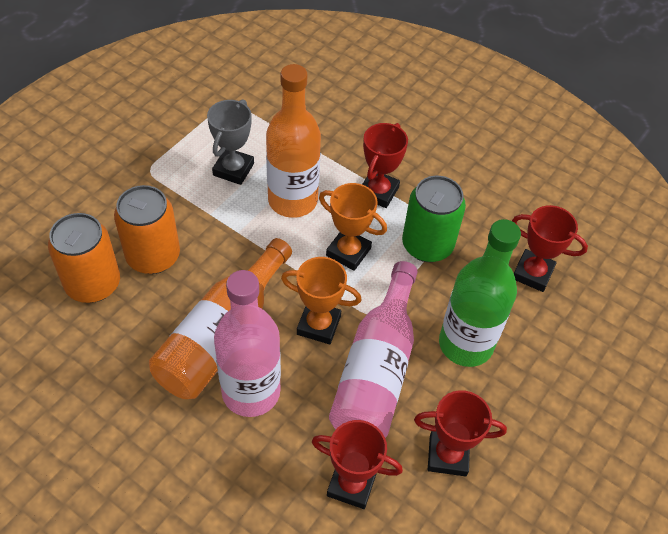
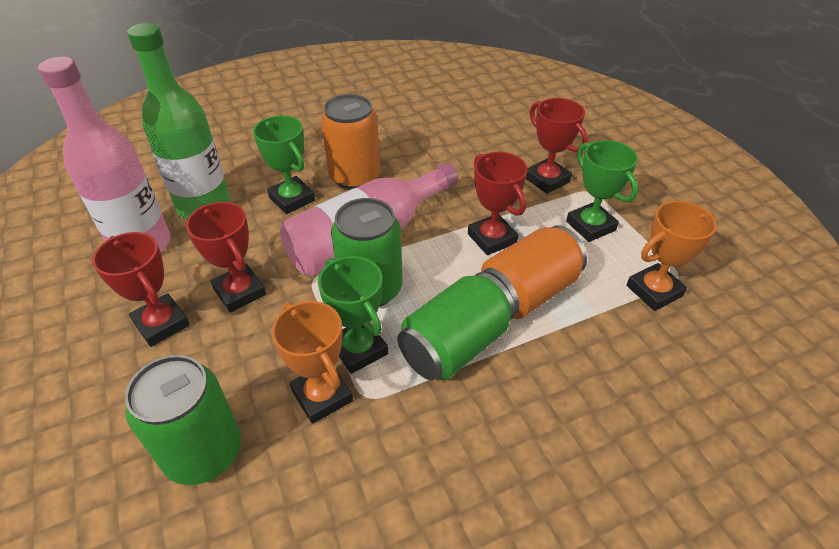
green can: 1 -> 3
green trophy: 0 -> 3
grey trophy: 1 -> 0
orange bottle: 2 -> 0

